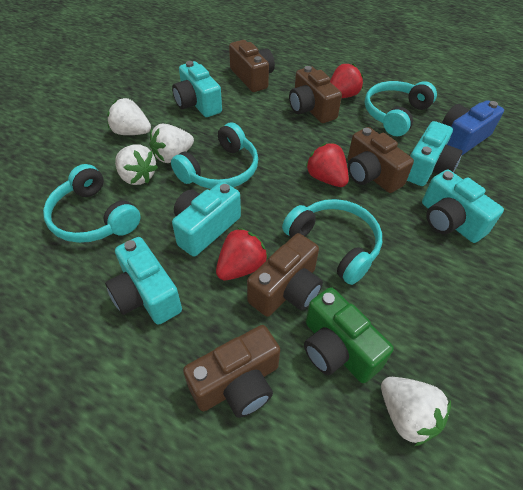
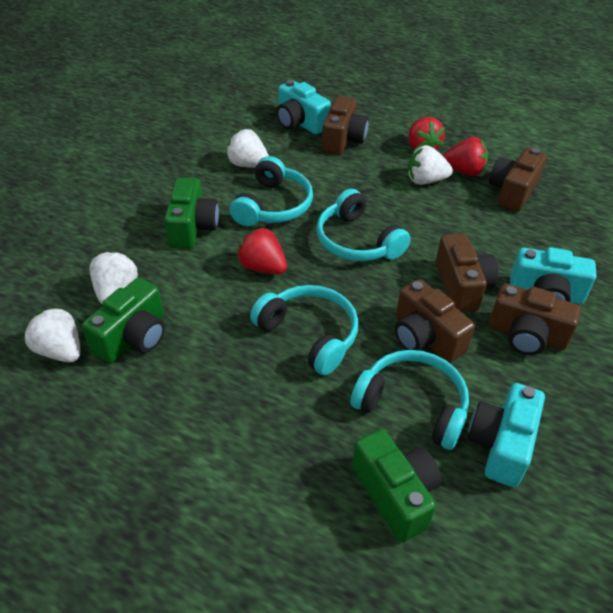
blue camera: 1 -> 0
green camera: 1 -> 3
turquoise camera: 5 -> 3

